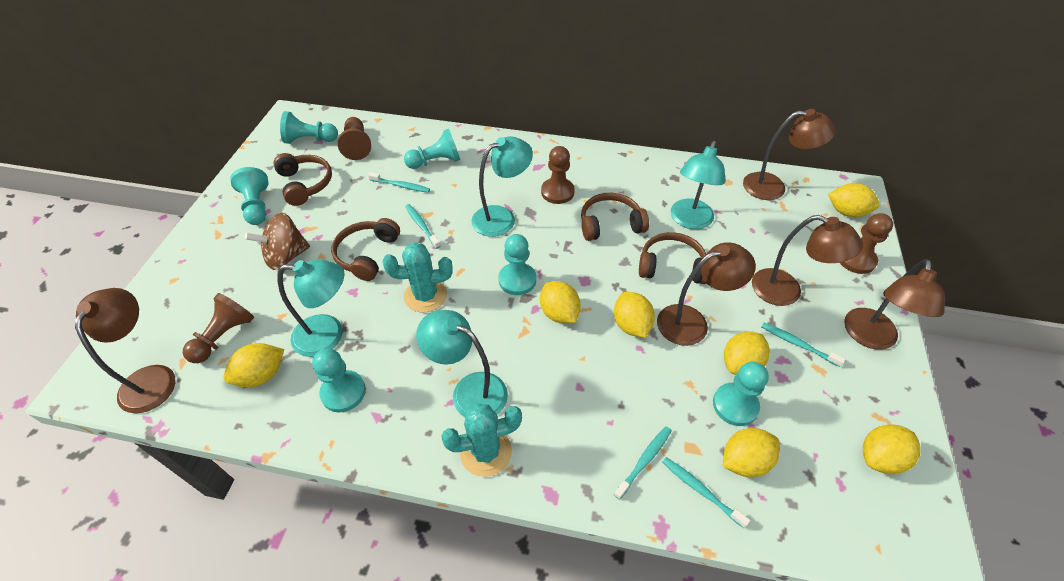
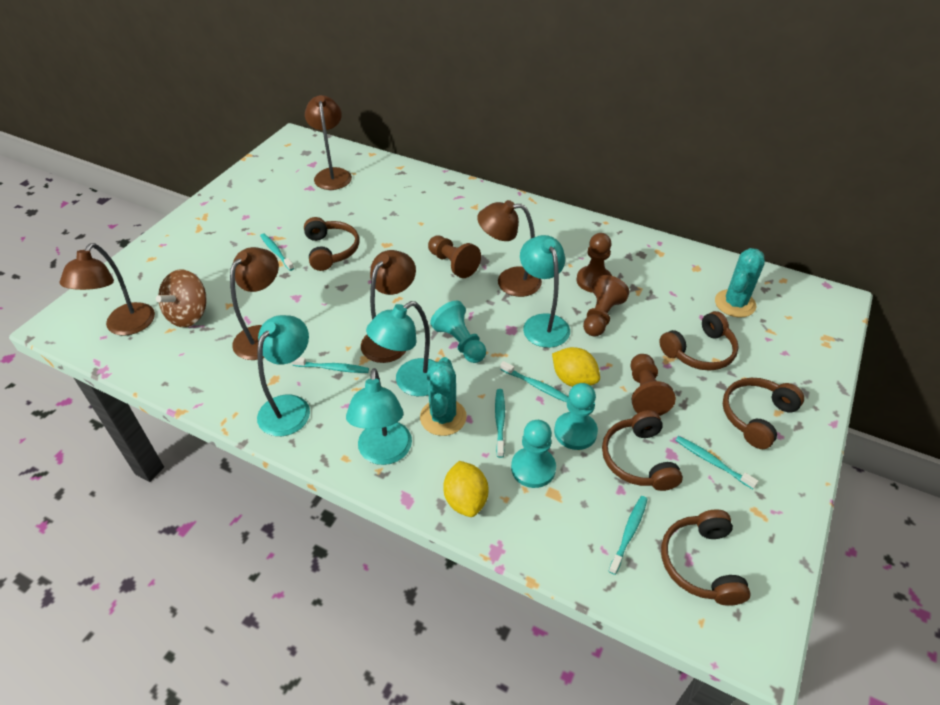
brown headphones: 4 -> 5
turquoise pawn: 6 -> 3
turquoise toothbrush: 5 -> 6
yellow lemon: 7 -> 2

